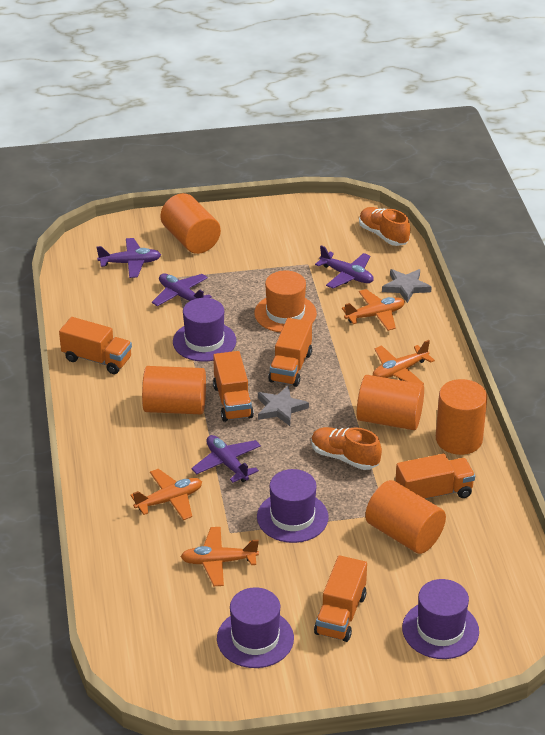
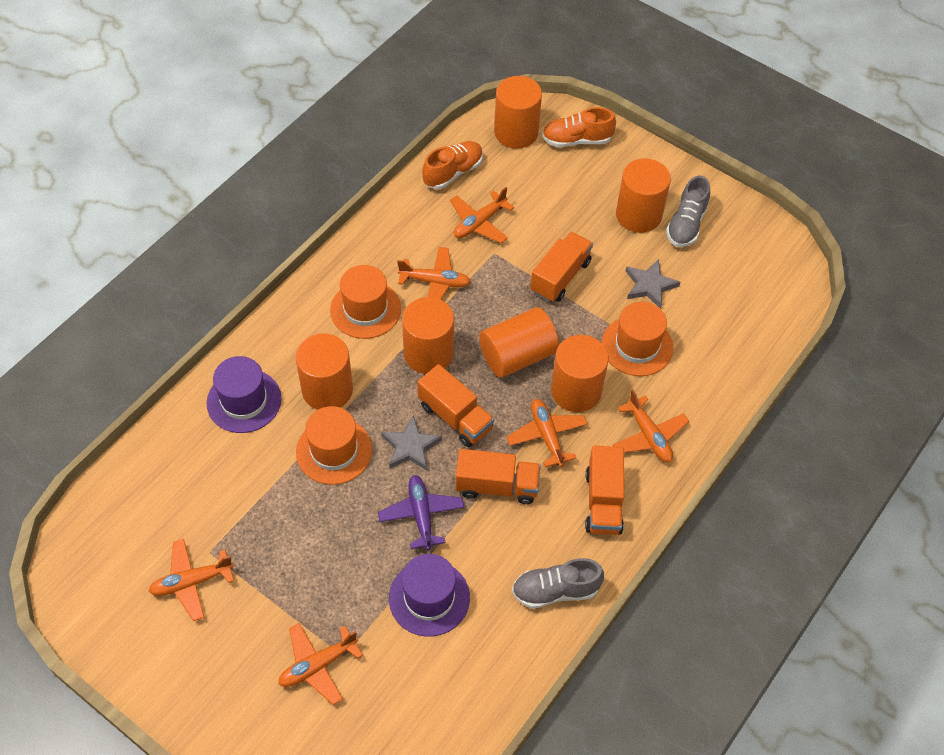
grey shoe: 0 -> 2
orange cylinder: 5 -> 6
orange hat: 1 -> 3
orange plane: 4 -> 6
orange truck: 5 -> 4
purple hat: 4 -> 2
purple plane: 4 -> 1

